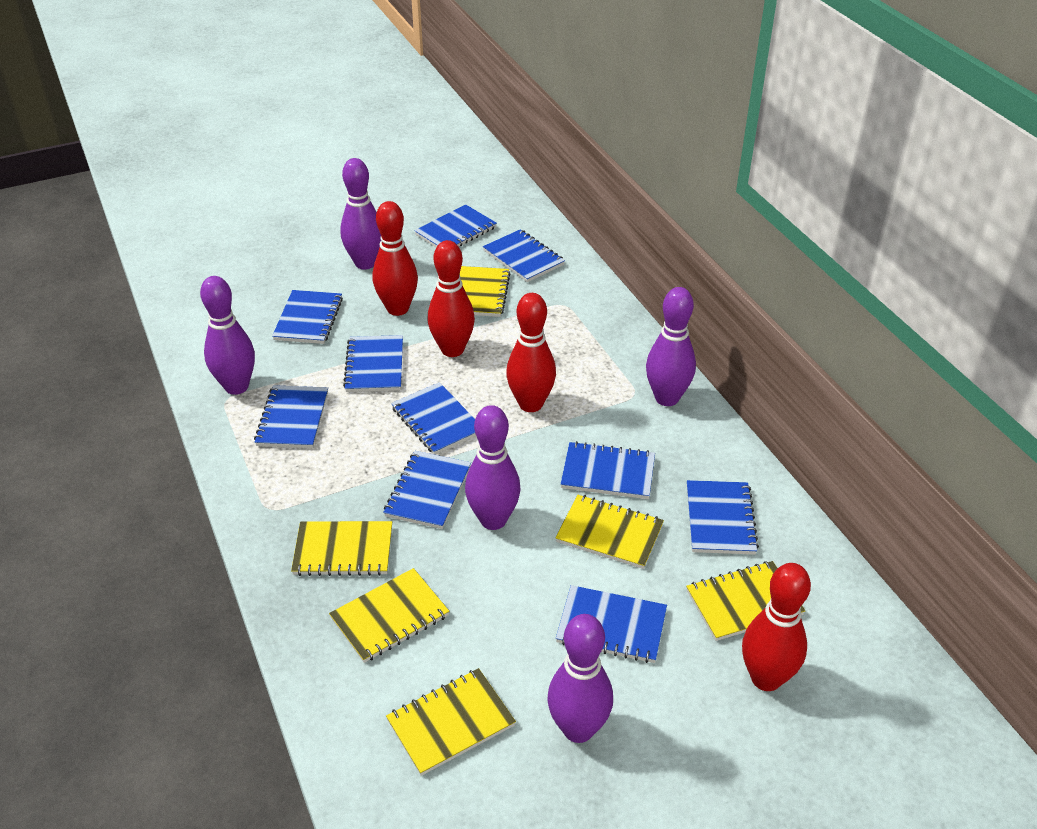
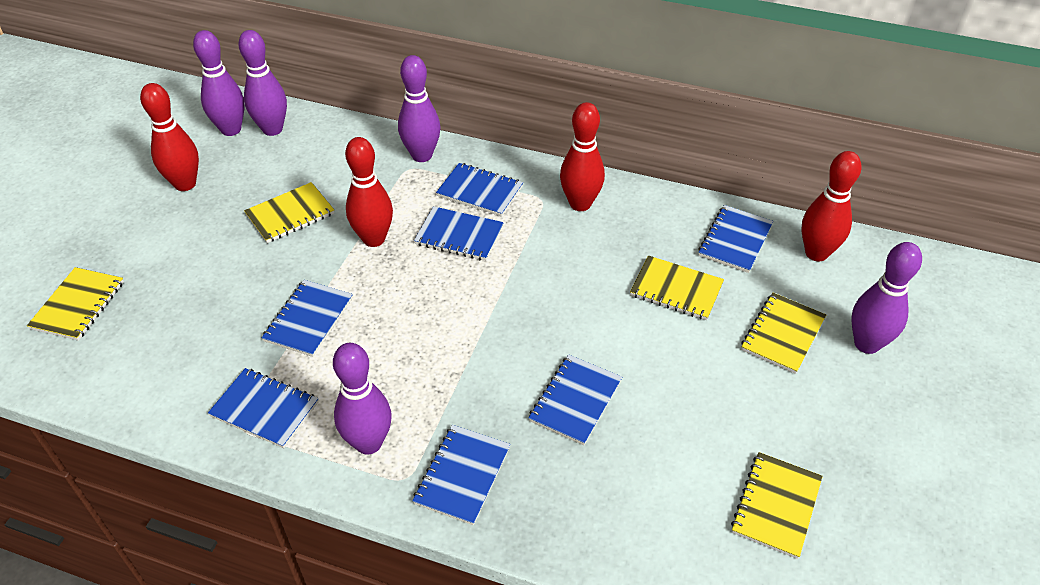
blue notebook: 10 -> 7
yellow notebook: 6 -> 5

